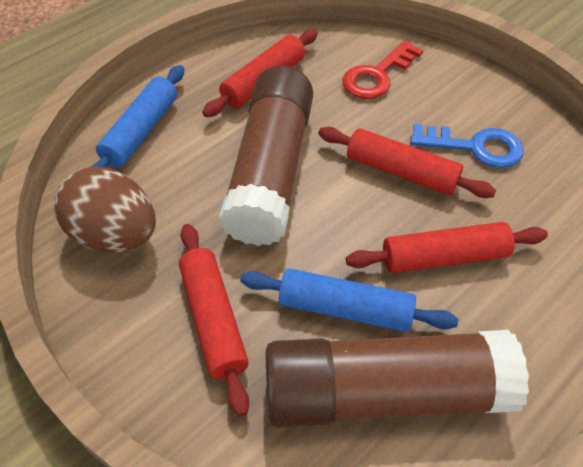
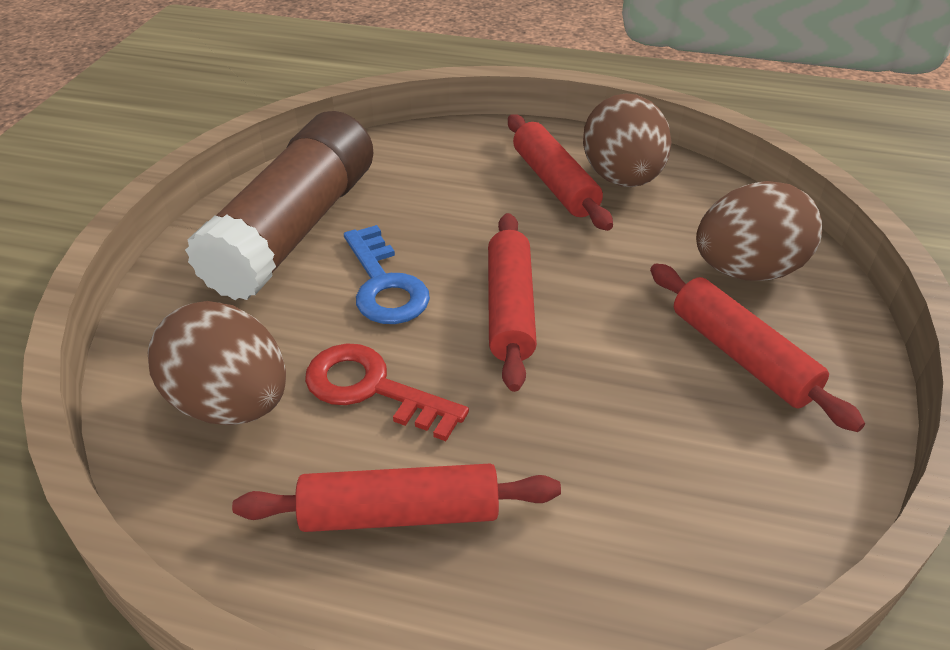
blue rolling pin: 2 -> 0
brown egg: 1 -> 3
brown glue stick: 2 -> 1

